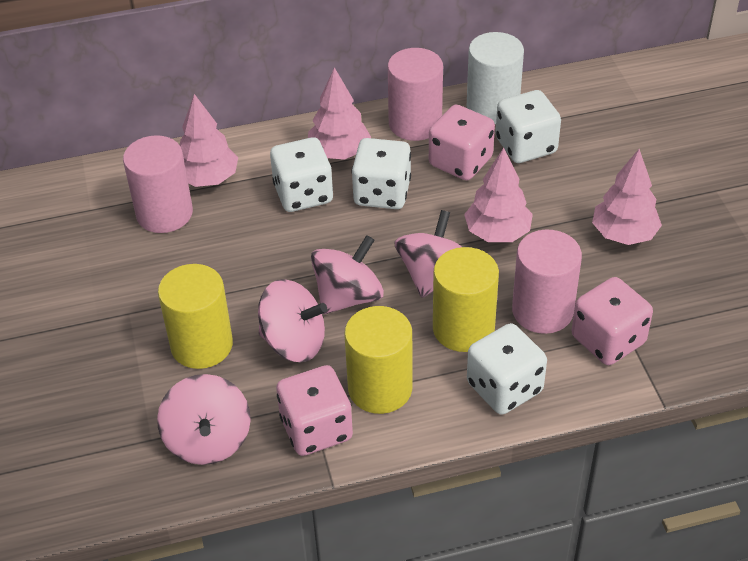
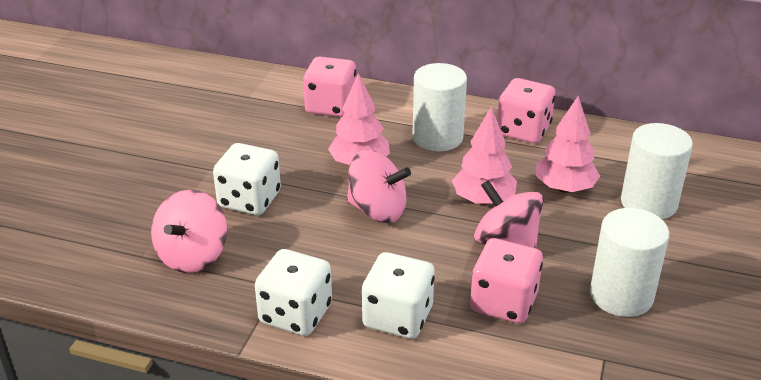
pink cylinder: 3 -> 0
pink spinning top: 4 -> 3
pink tree: 4 -> 3
white cylinder: 1 -> 3
white dice: 4 -> 3
yellow cylinder: 3 -> 0

